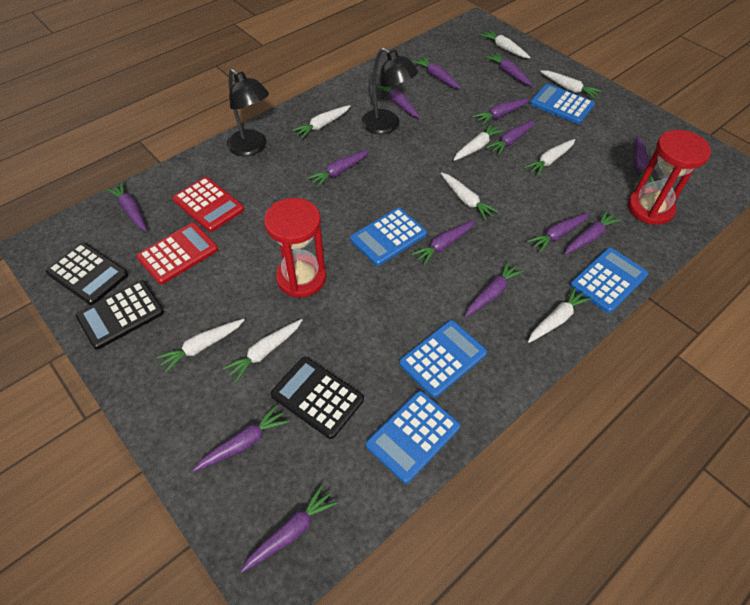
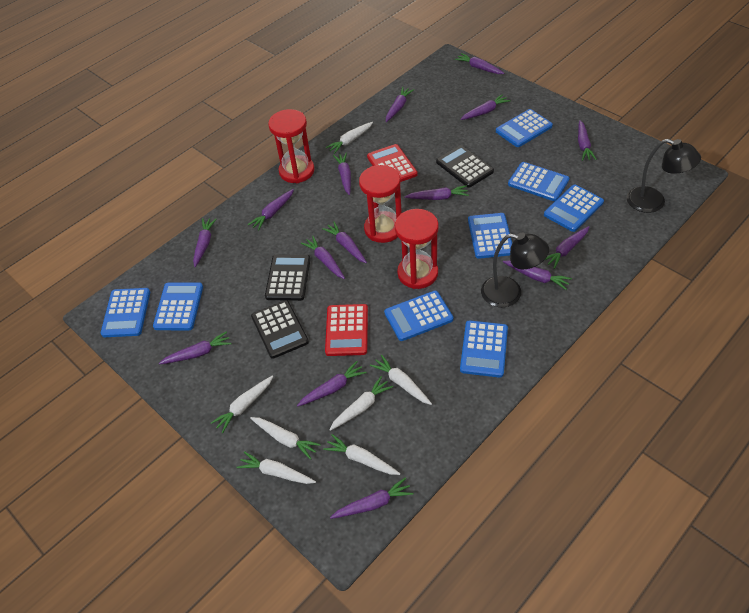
blue calculator: 5 -> 8
purple carrot: 14 -> 15
red hourglass: 2 -> 3
white carrot: 9 -> 7

